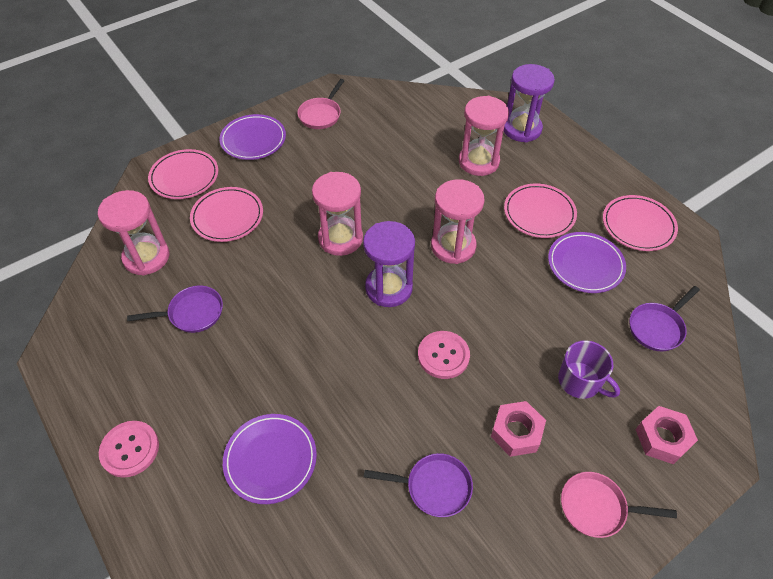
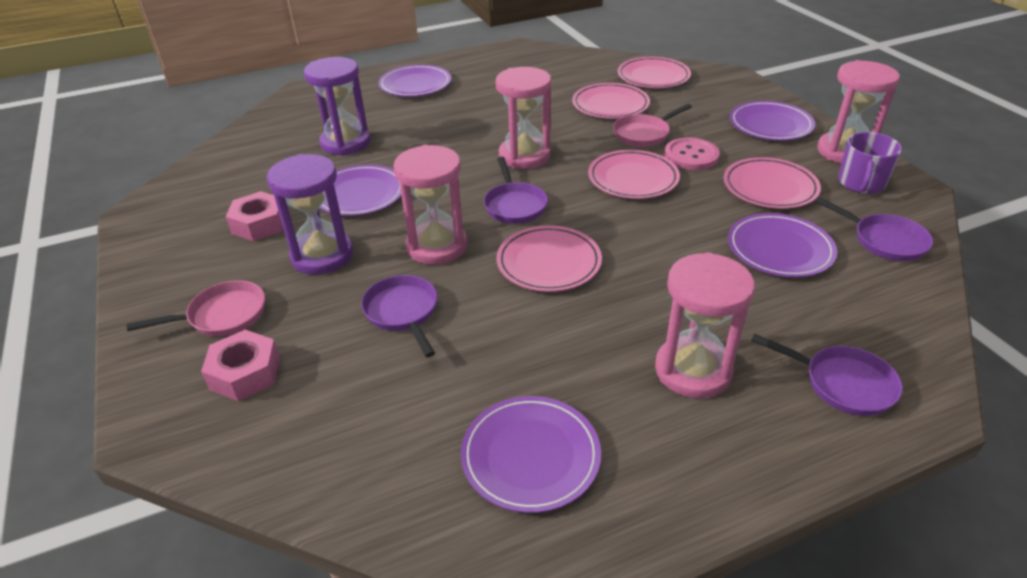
pink button: 2 -> 1
pink plate: 4 -> 5
purple pan: 3 -> 4
purple plate: 3 -> 5

